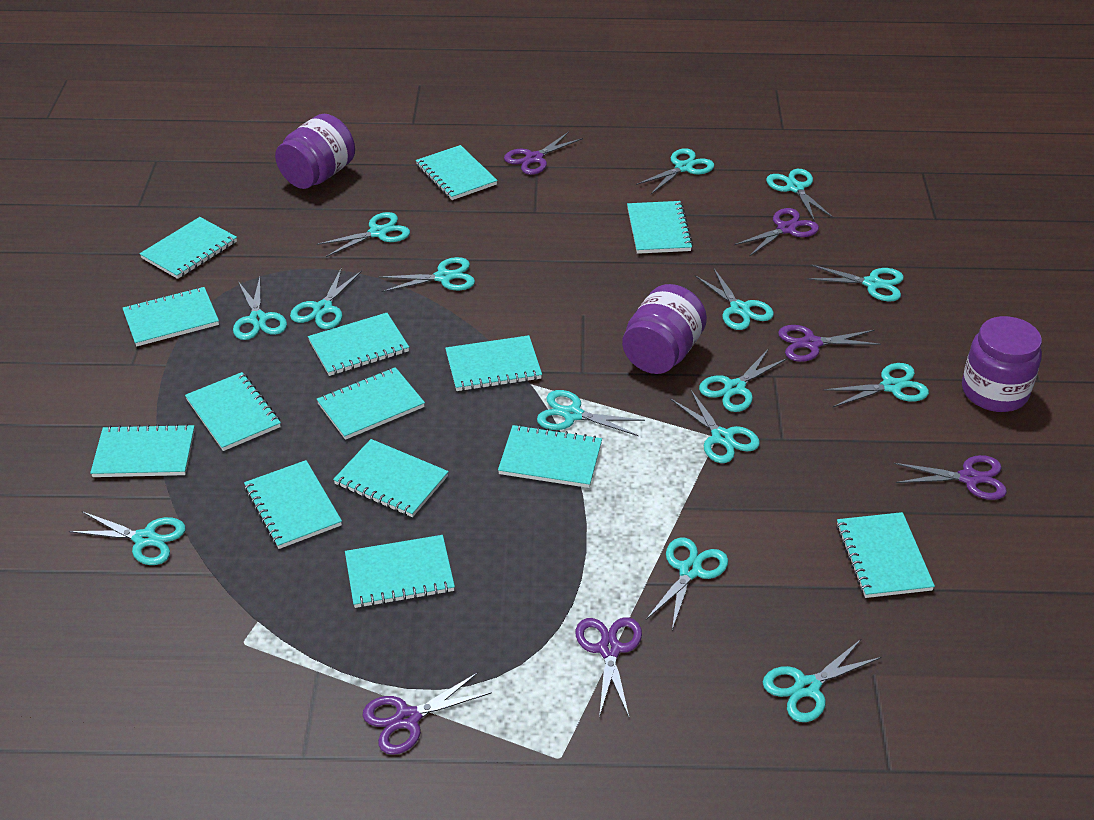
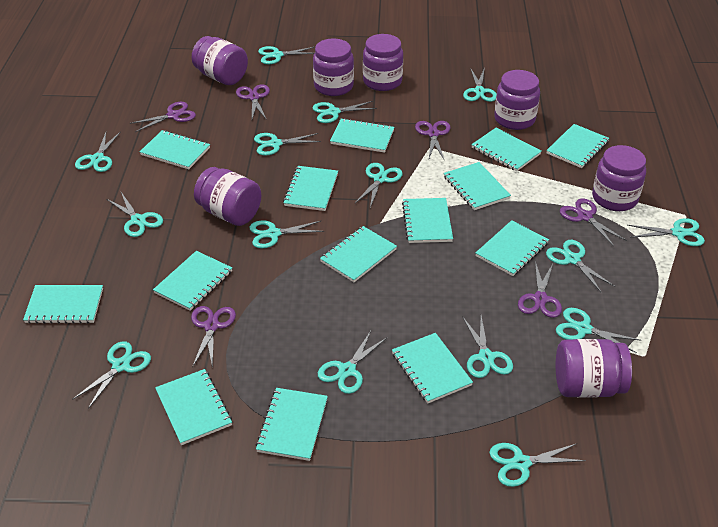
purple jar: 3 -> 7

